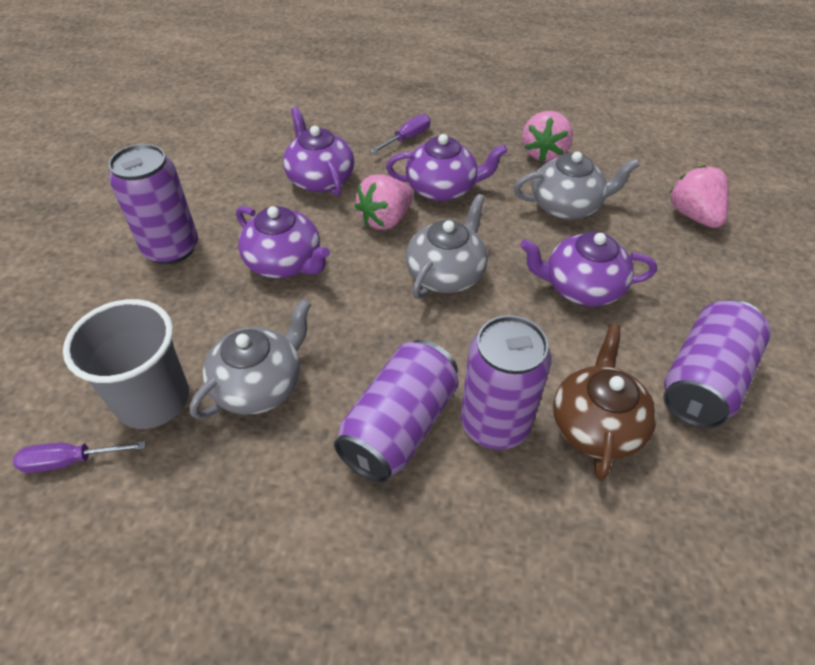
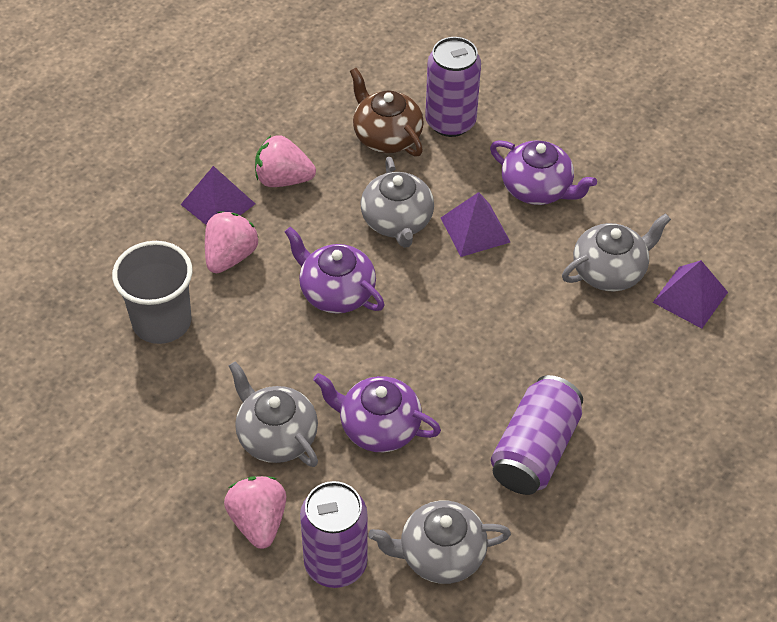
grey teapot: 3 -> 4
purple can: 4 -> 3
purple pyramid: 0 -> 3
purple screwdriver: 2 -> 0
purple teapot: 4 -> 3

